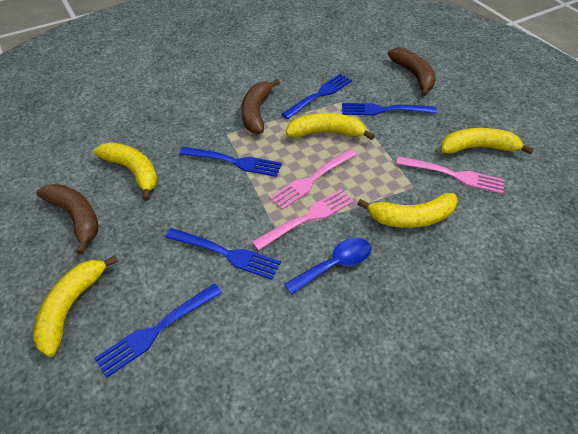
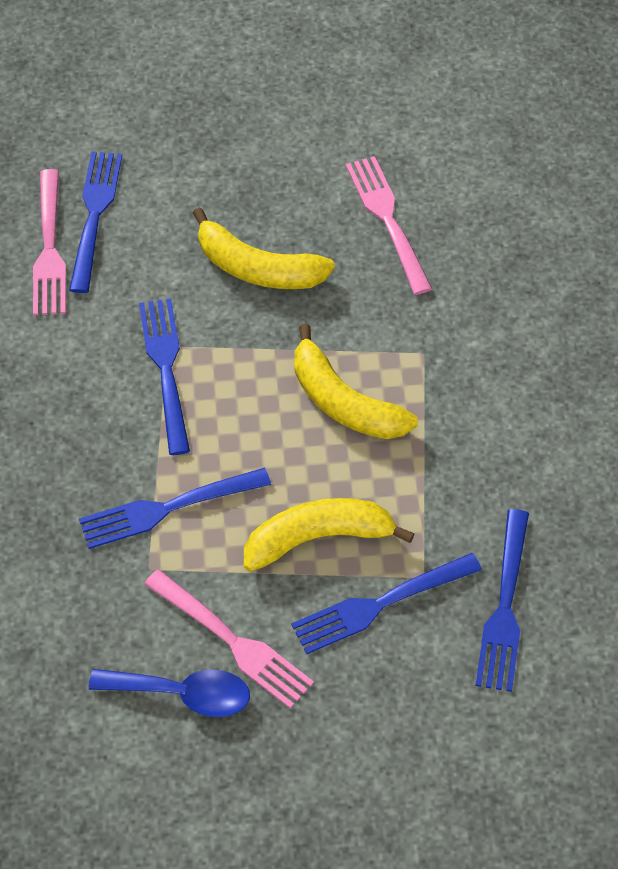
brown banana: 3 -> 0
yellow banana: 5 -> 3

